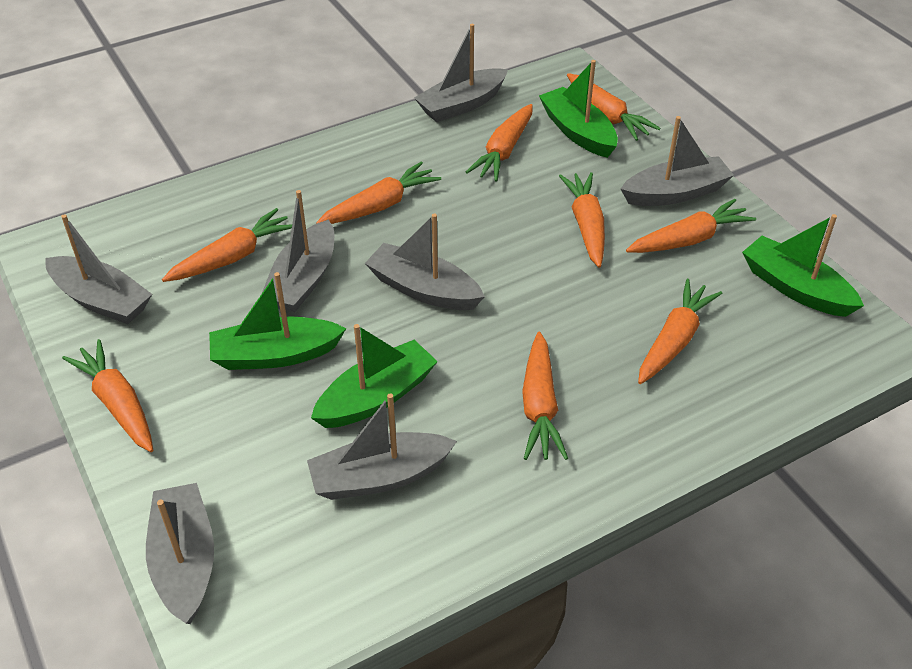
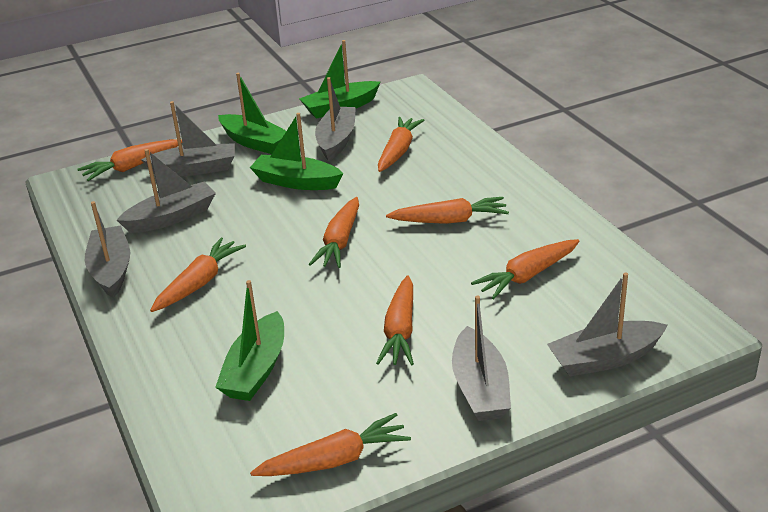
grey boat: 7 -> 6
orange carrot: 9 -> 8

